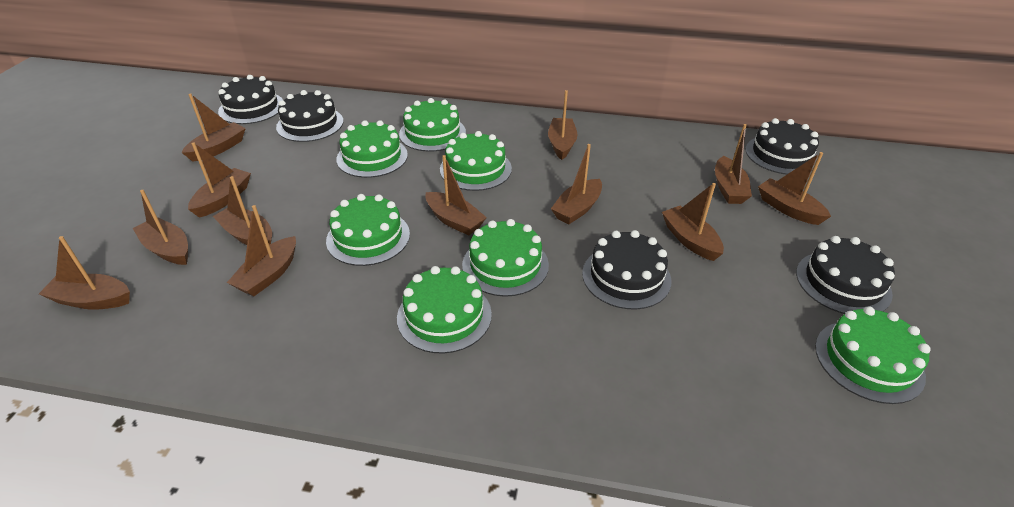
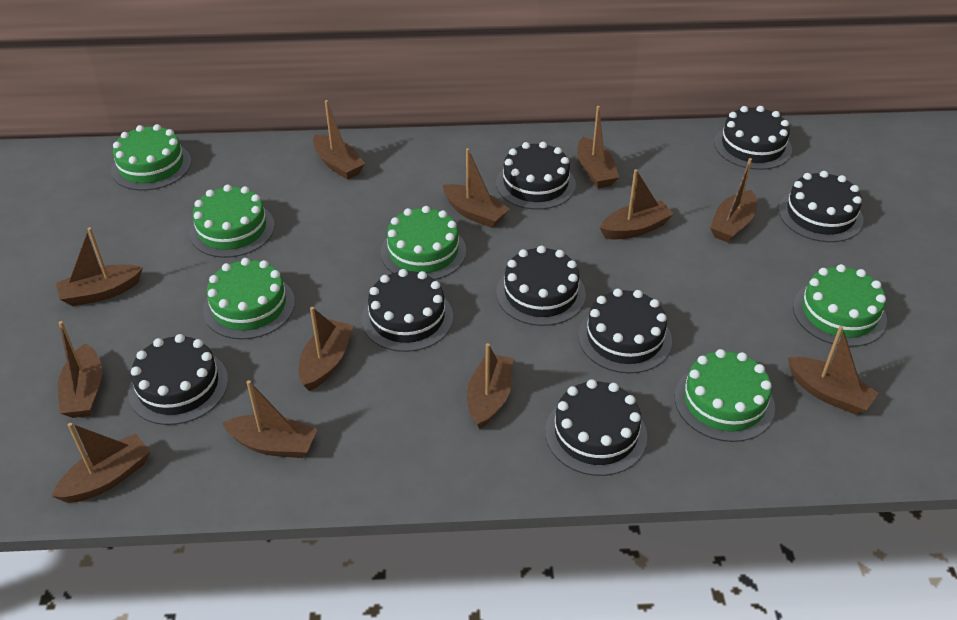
black cake: 5 -> 8
green cake: 7 -> 6

